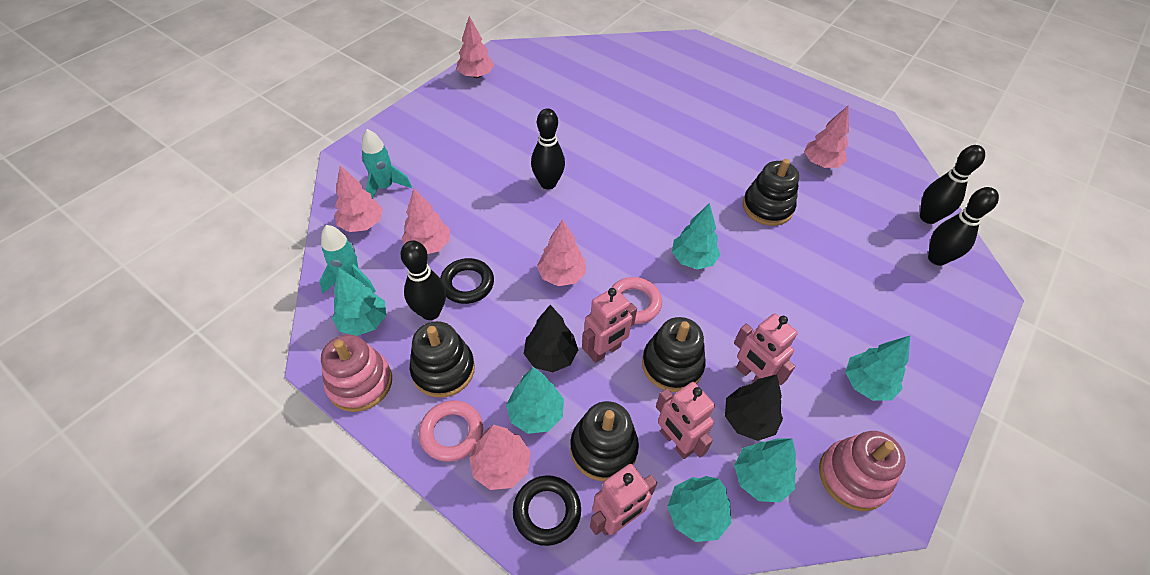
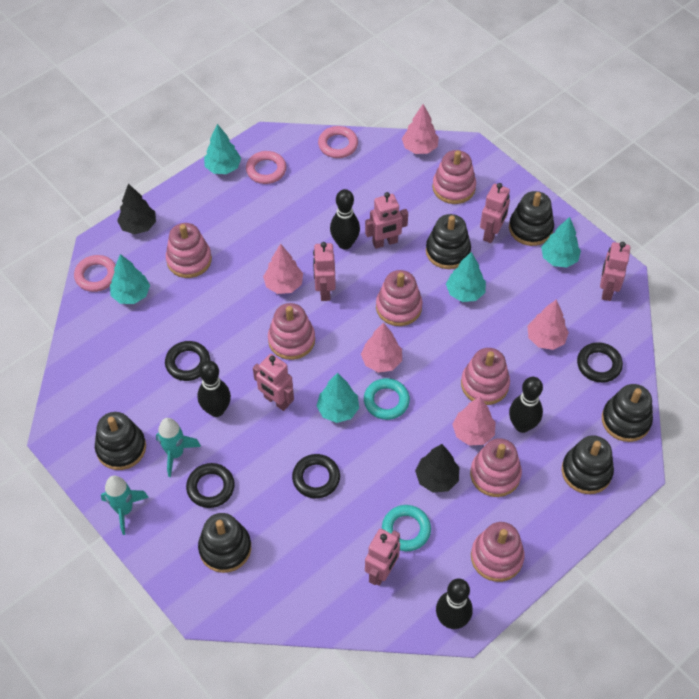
black ring: 2 -> 4
black stacking toy: 4 -> 6
pink ring: 2 -> 3
pink robot: 4 -> 6
pink stacking toy: 2 -> 7
pink tree: 6 -> 5
turquoise ring: 0 -> 2
turquoise tree: 6 -> 5

